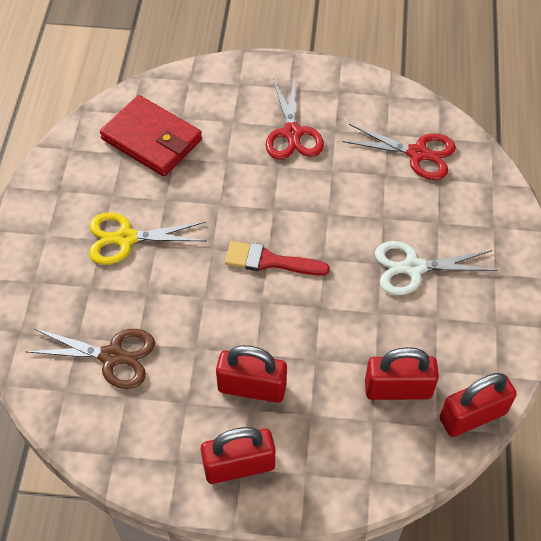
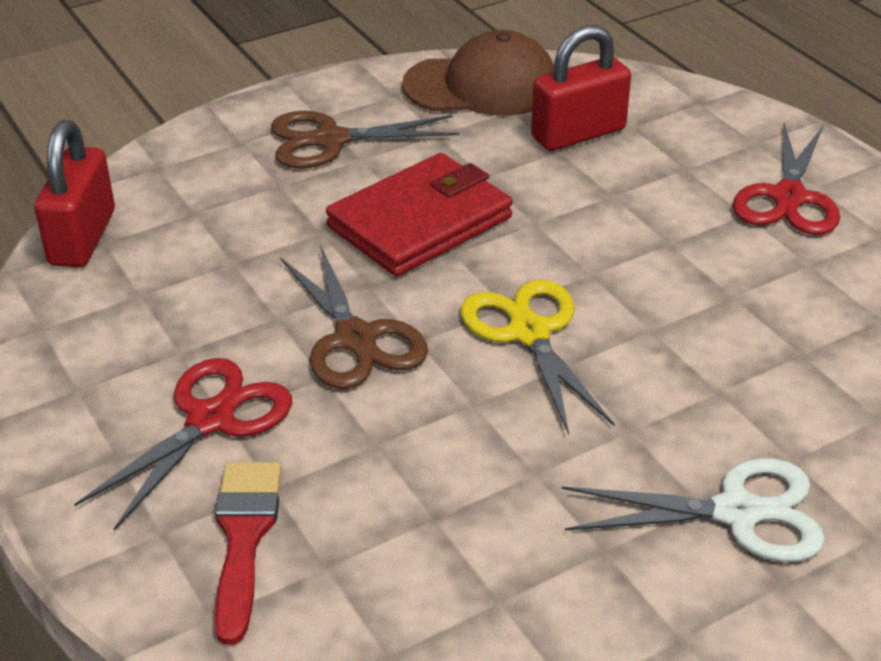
brown cap: 0 -> 1
brown scissors: 1 -> 2
red padlock: 4 -> 2

